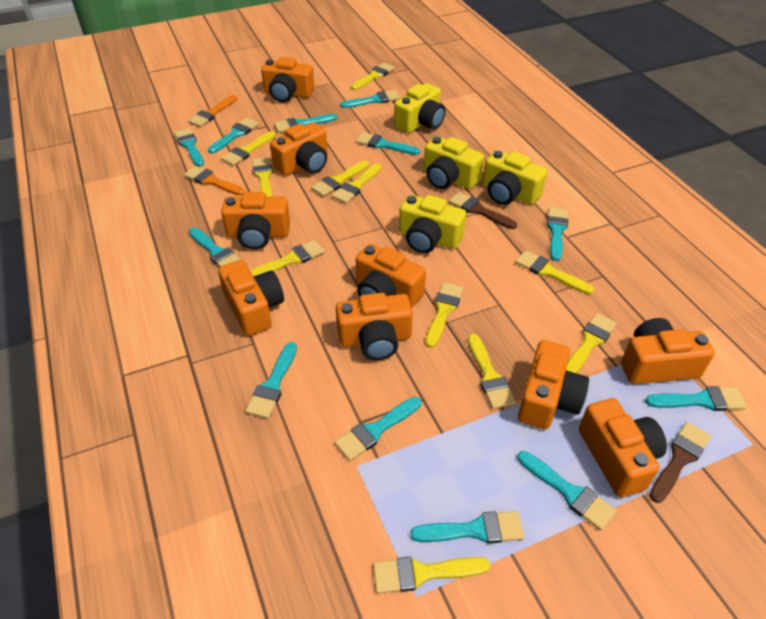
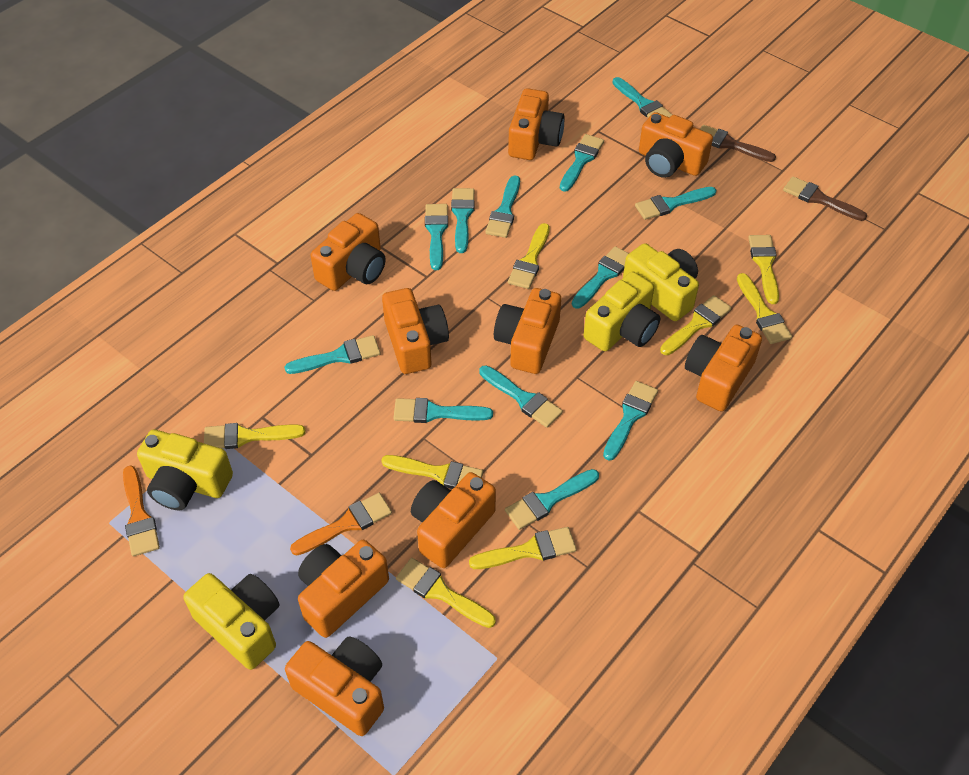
yellow brush: 11 -> 8

